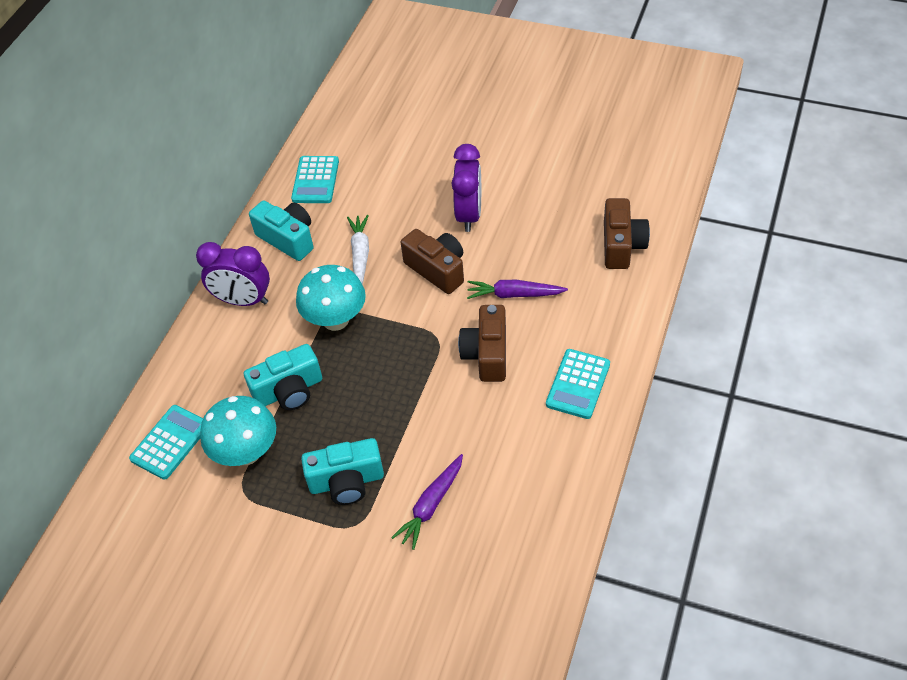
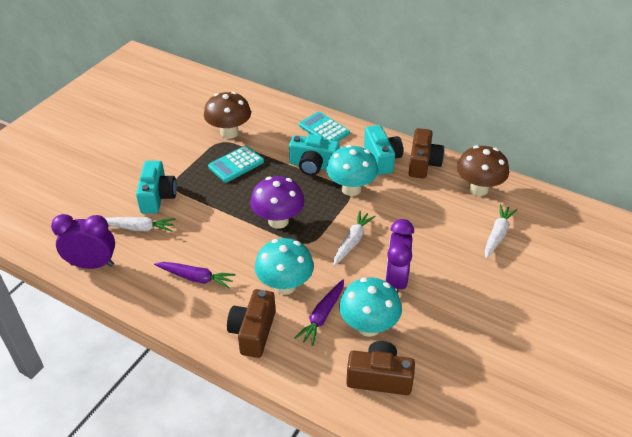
brown mushroom: 0 -> 2
purple mushroom: 0 -> 1
turquoise calculator: 3 -> 2
turquoise mushroom: 2 -> 3
white carrot: 1 -> 3

